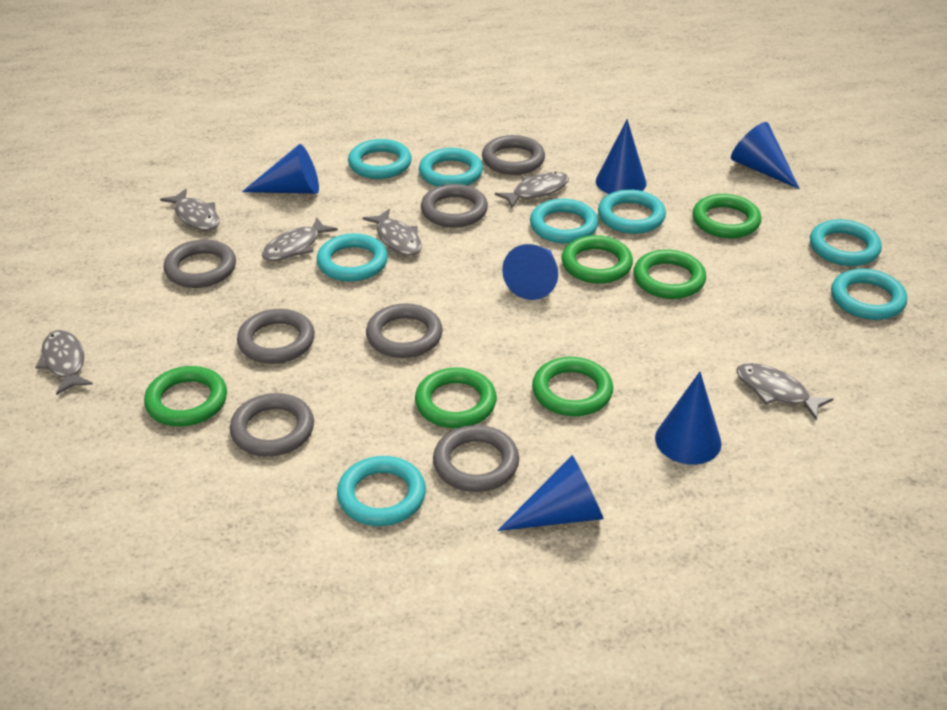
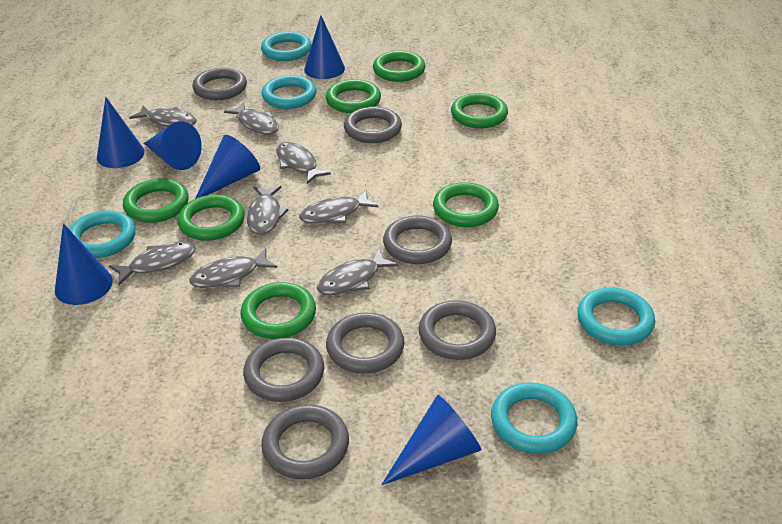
green ring: 6 -> 7
grey fish: 6 -> 8
turquoise ring: 8 -> 5

